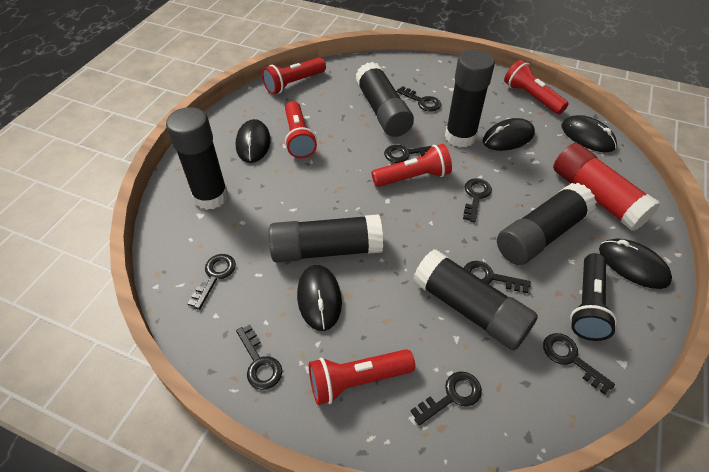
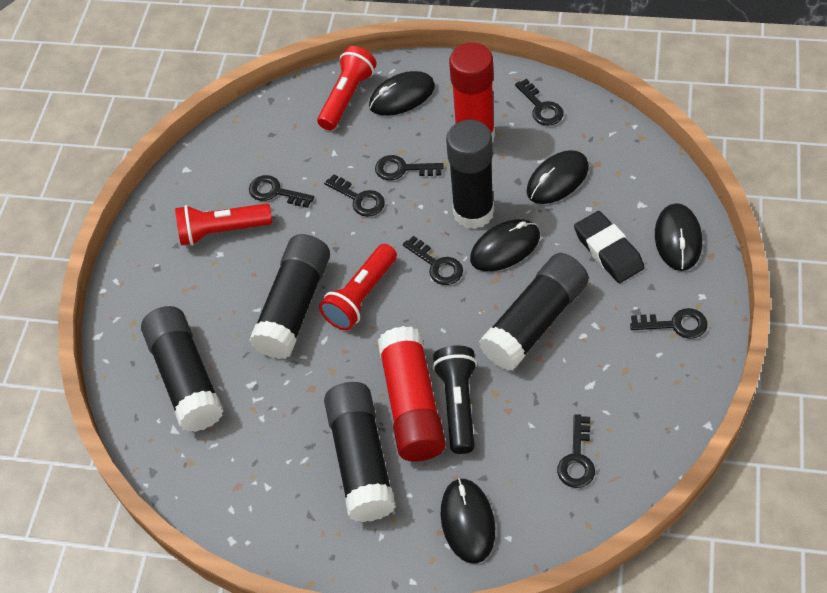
black eraser: 0 -> 1
black glue stick: 6 -> 5
black key: 8 -> 7
red flashlight: 5 -> 3
red glue stick: 1 -> 2

